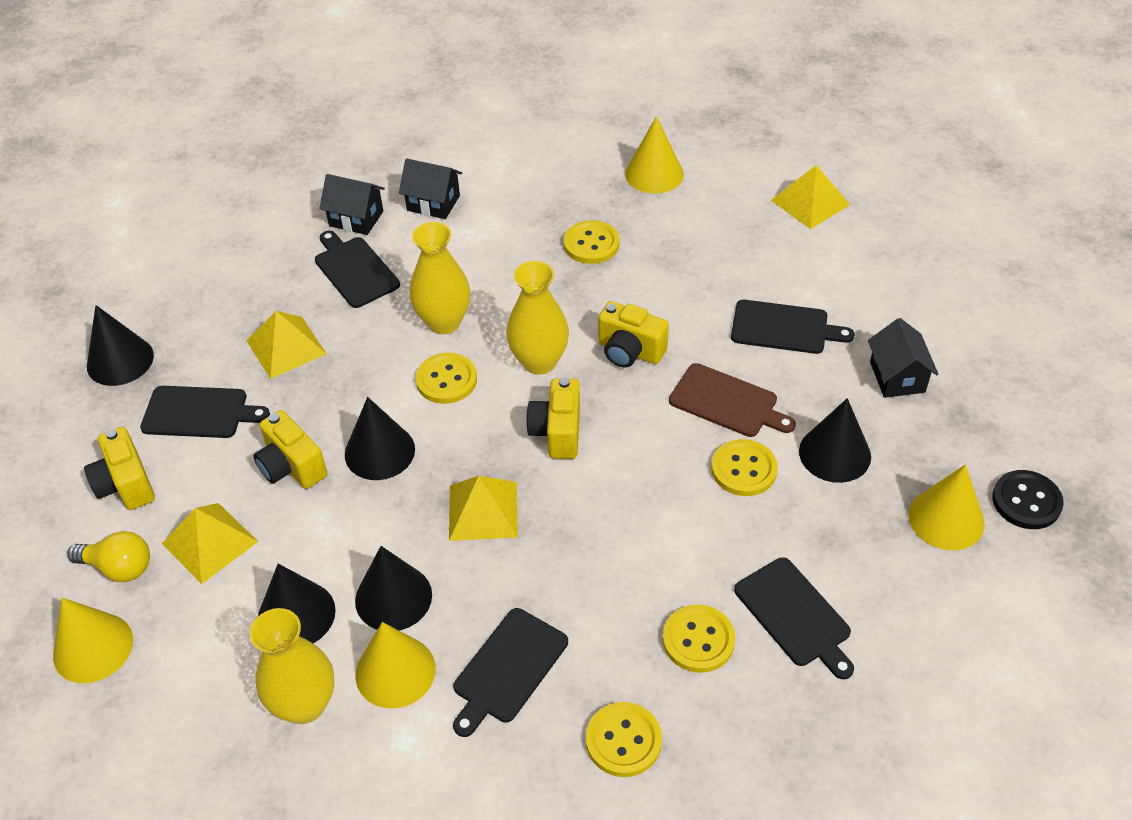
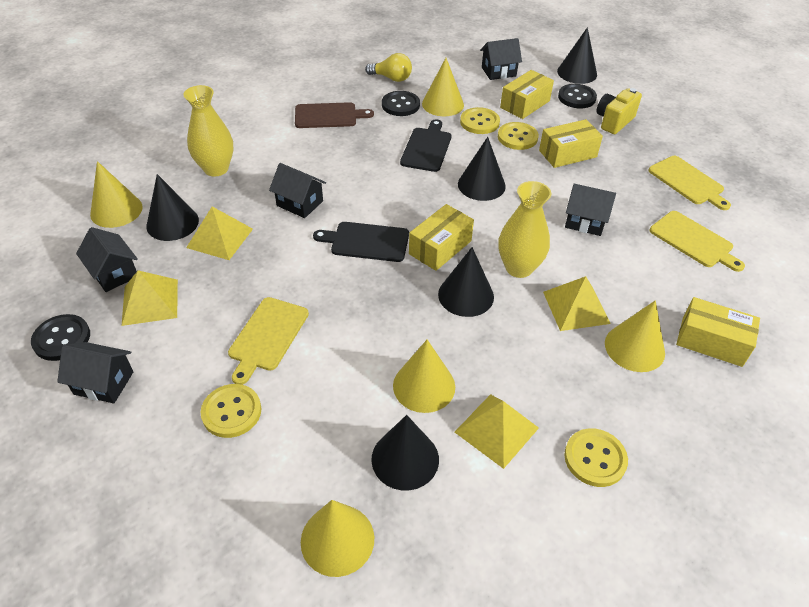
black button: 1 -> 3
black cutting board: 5 -> 2
black house: 3 -> 5
yellow box: 0 -> 4
yellow button: 5 -> 4
yellow camera: 4 -> 1
yellow cone: 4 -> 5
yellow cutting board: 0 -> 3
yellow vase: 3 -> 2

